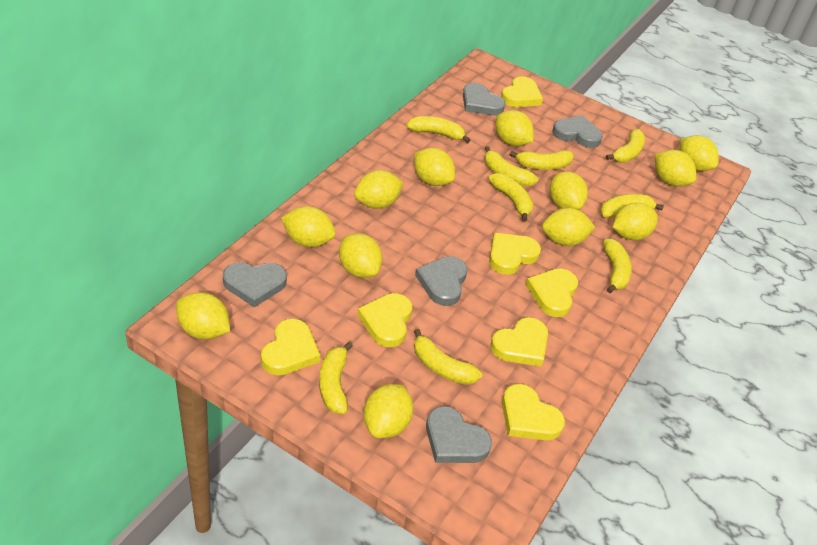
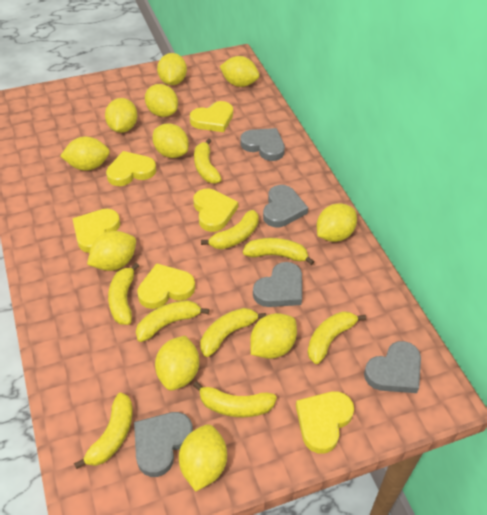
yellow heart: 7 -> 6
yellow lemon: 12 -> 11

